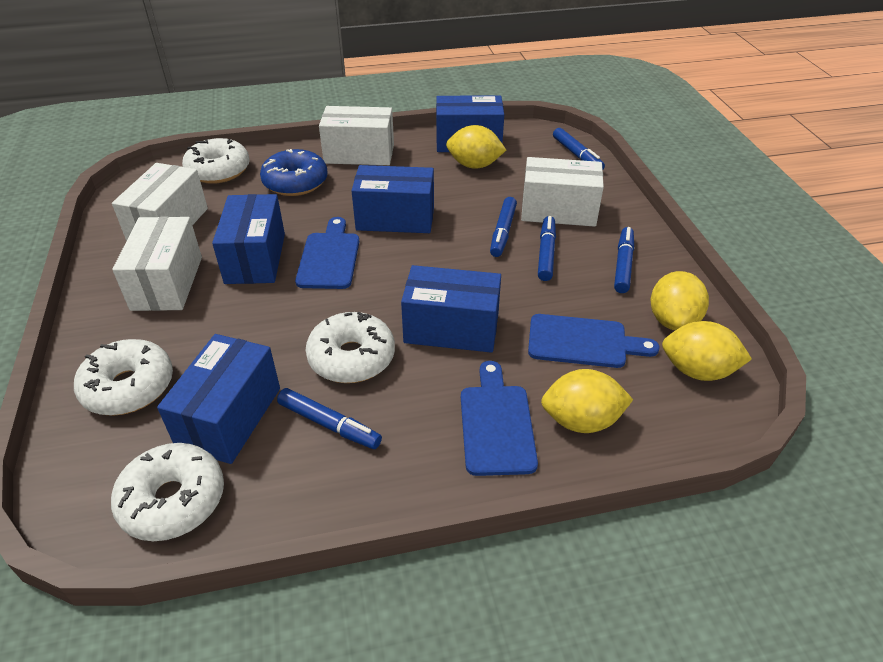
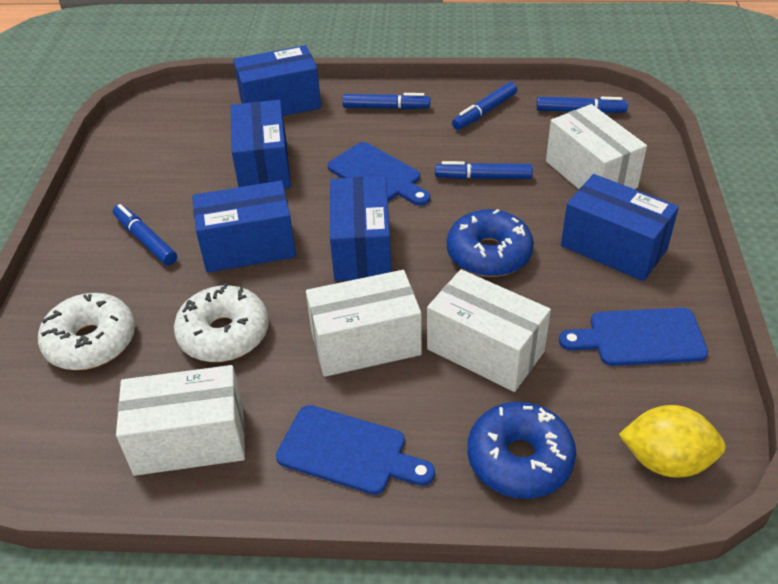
blue donut: 1 -> 2
white donut: 4 -> 2
yellow lemon: 4 -> 1

